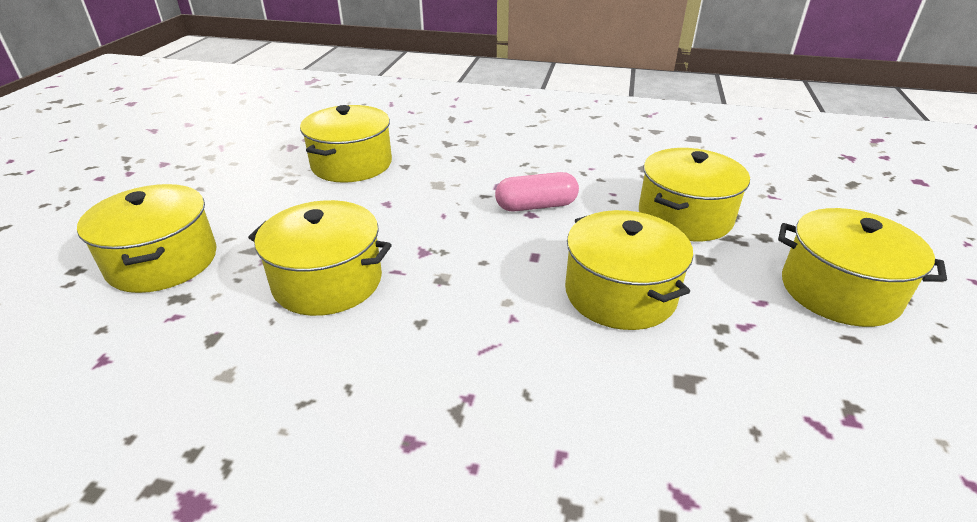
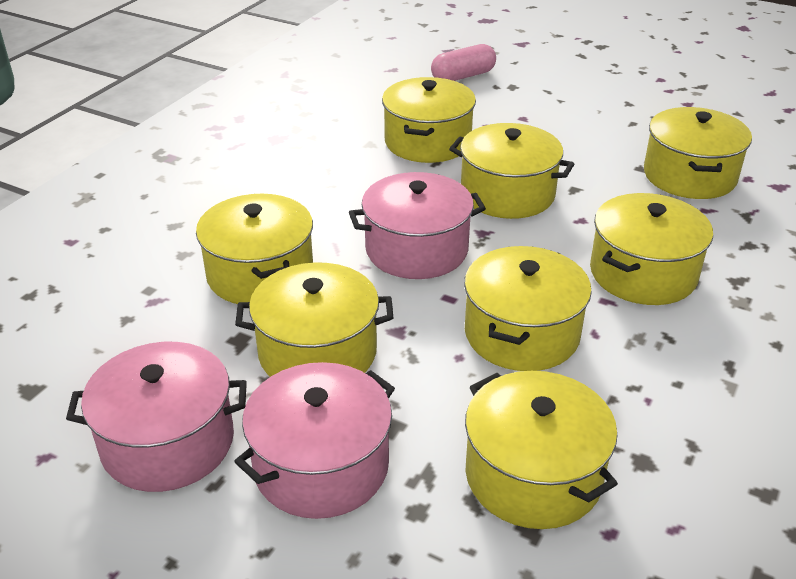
pink pot: 0 -> 3
yellow pot: 6 -> 8

